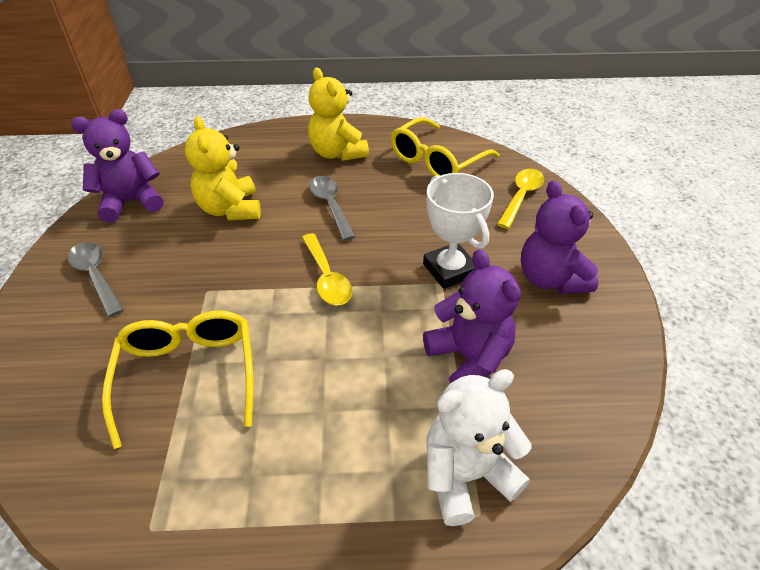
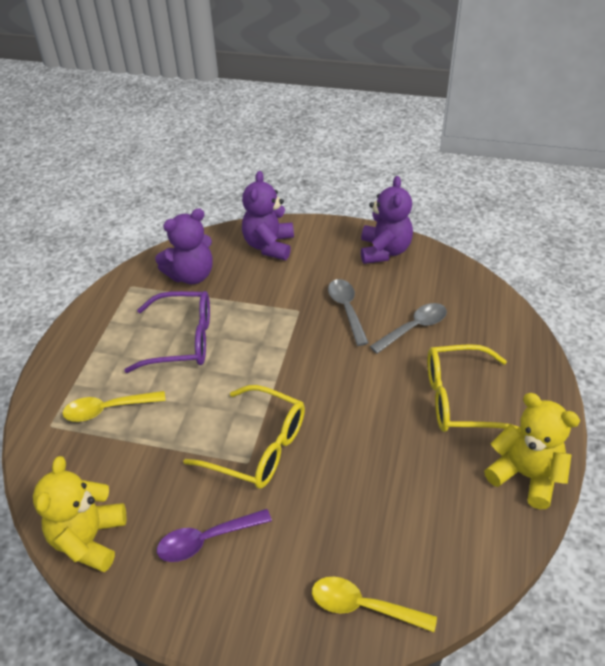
purple glasses: 0 -> 1
purple spoon: 0 -> 1
white teddy bear: 1 -> 0
white trophy: 1 -> 0

